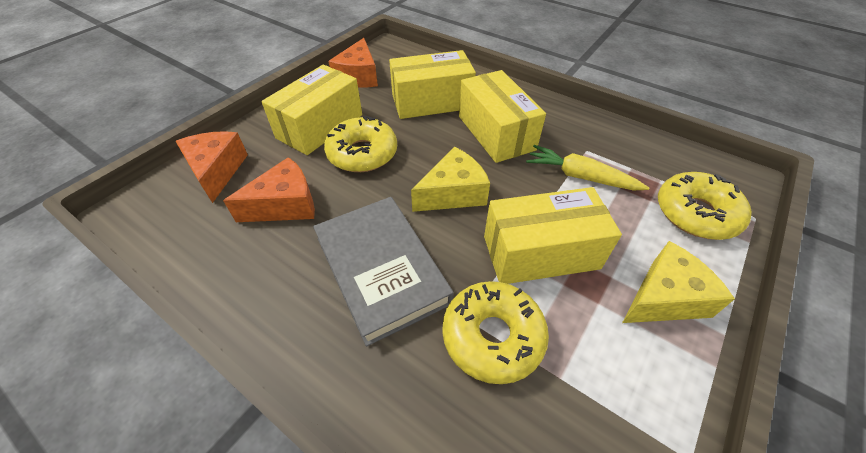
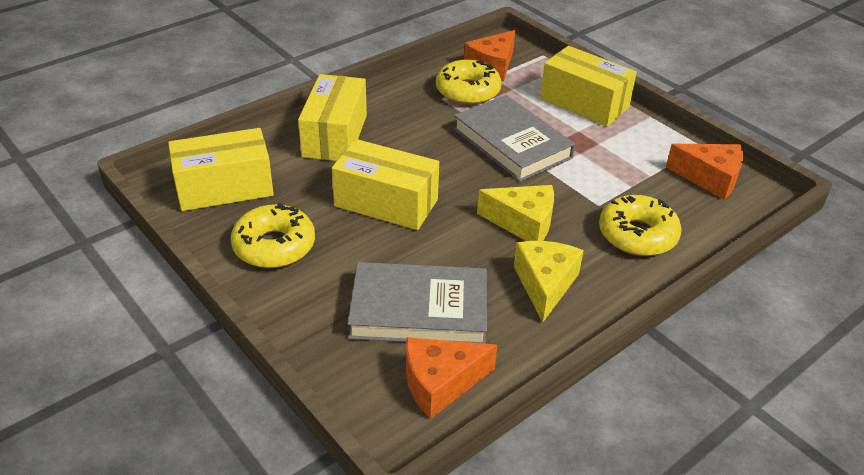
grey book: 1 -> 2
yellow carrot: 1 -> 0

